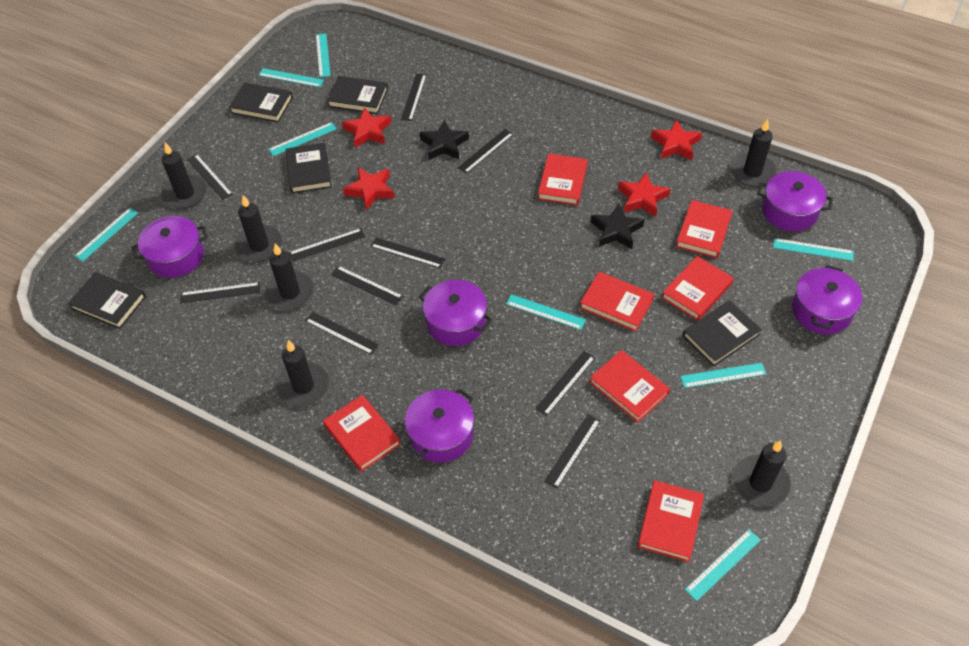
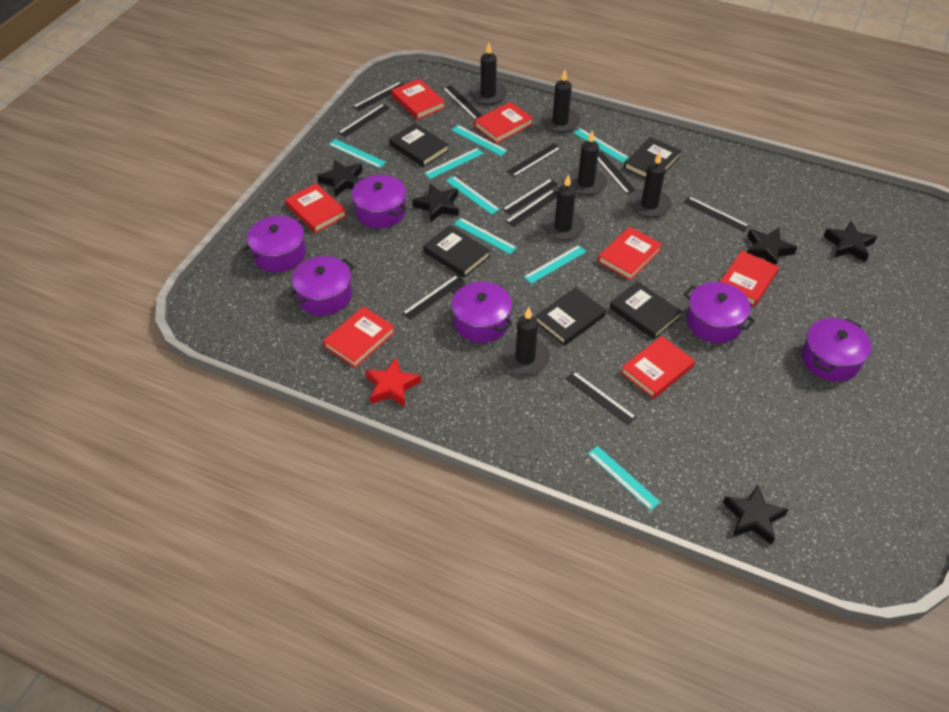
black star: 2 -> 5
purple pot: 5 -> 6
red star: 4 -> 1

